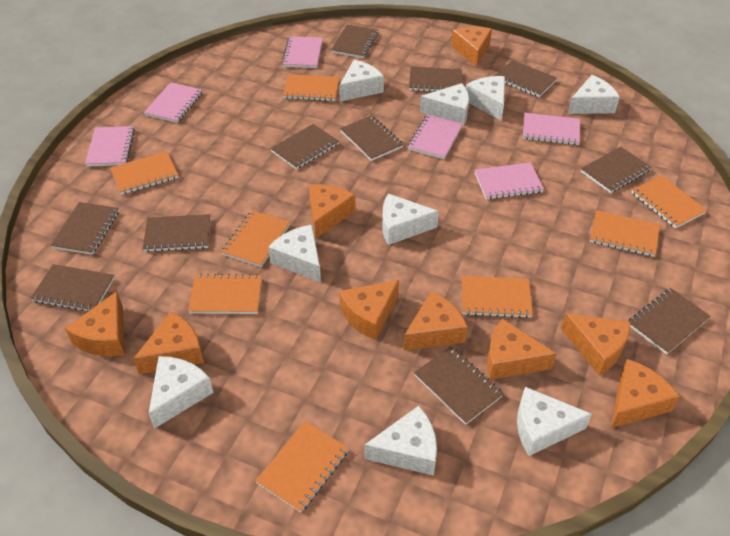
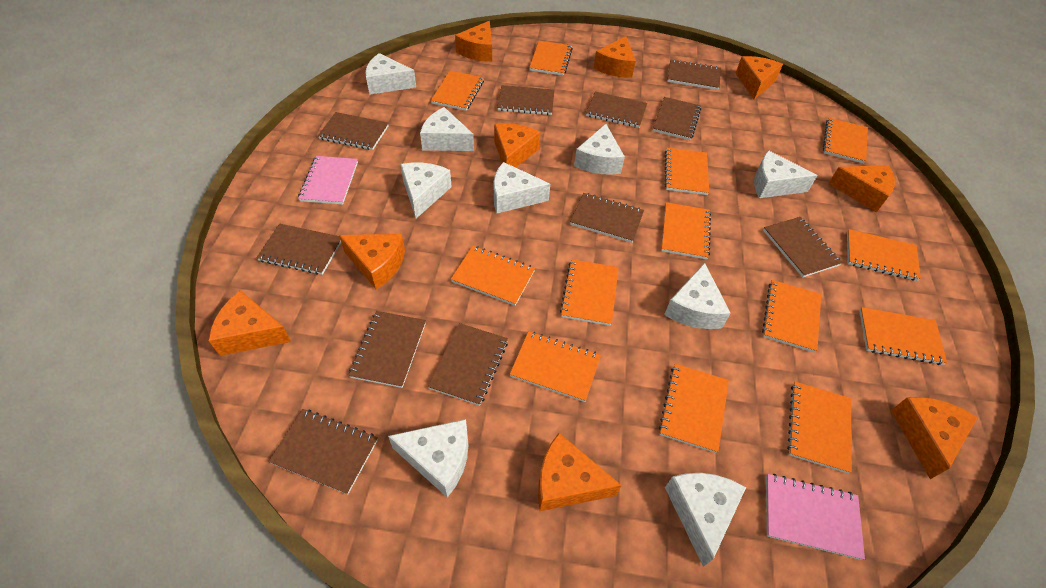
orange notebook: 8 -> 13
pink notebook: 6 -> 2

